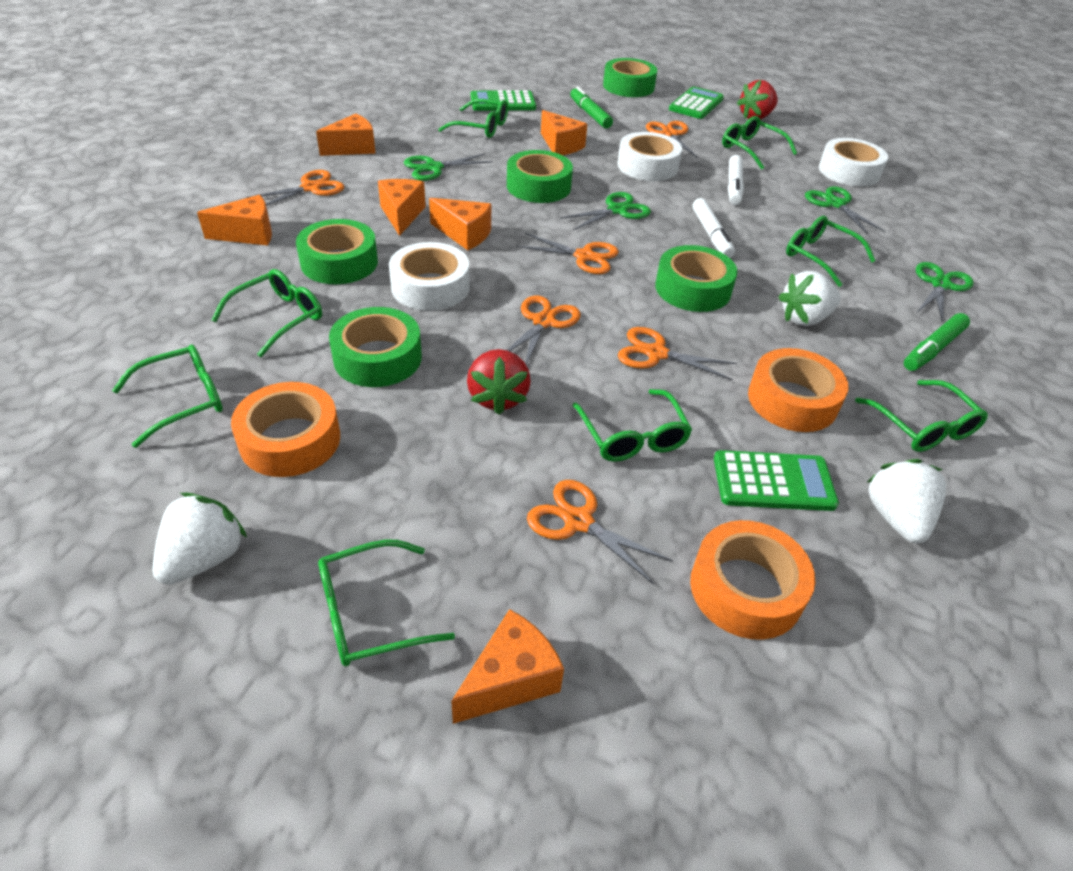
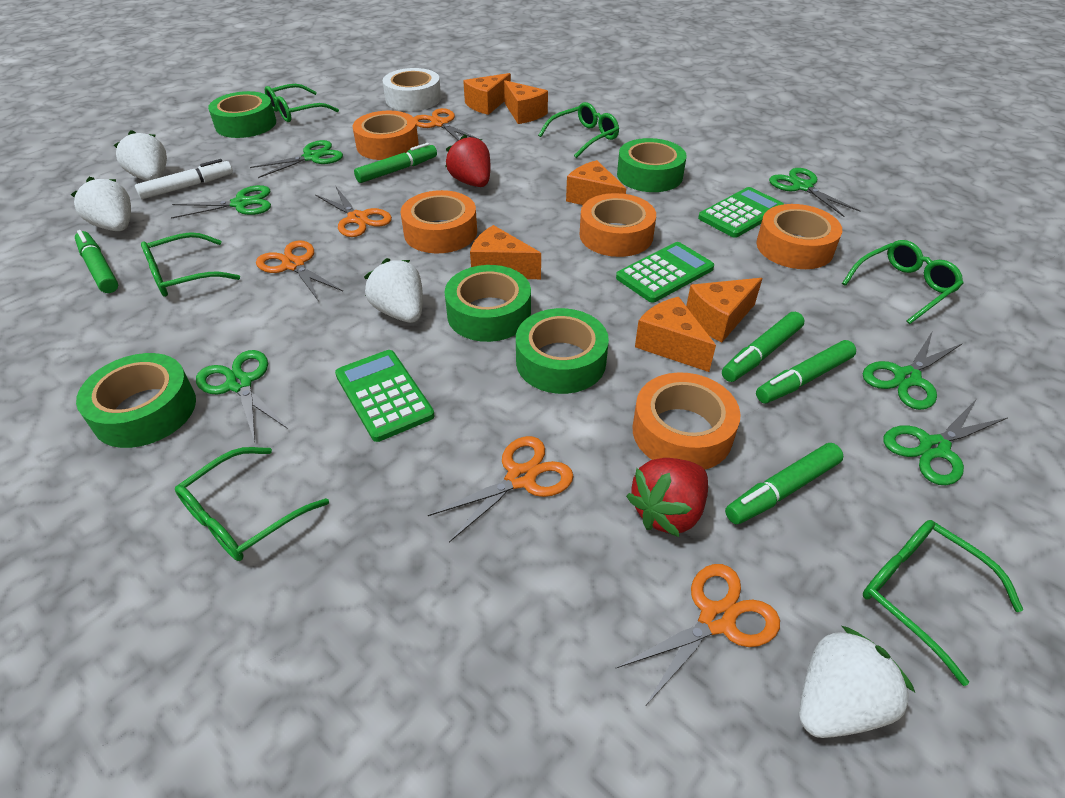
green glasses: 8 -> 6
green marker: 2 -> 5
green scissors: 4 -> 6
orange scissors: 6 -> 5
orange tape: 3 -> 5
white marker: 2 -> 1
white strawberry: 3 -> 4
white tape: 3 -> 1

